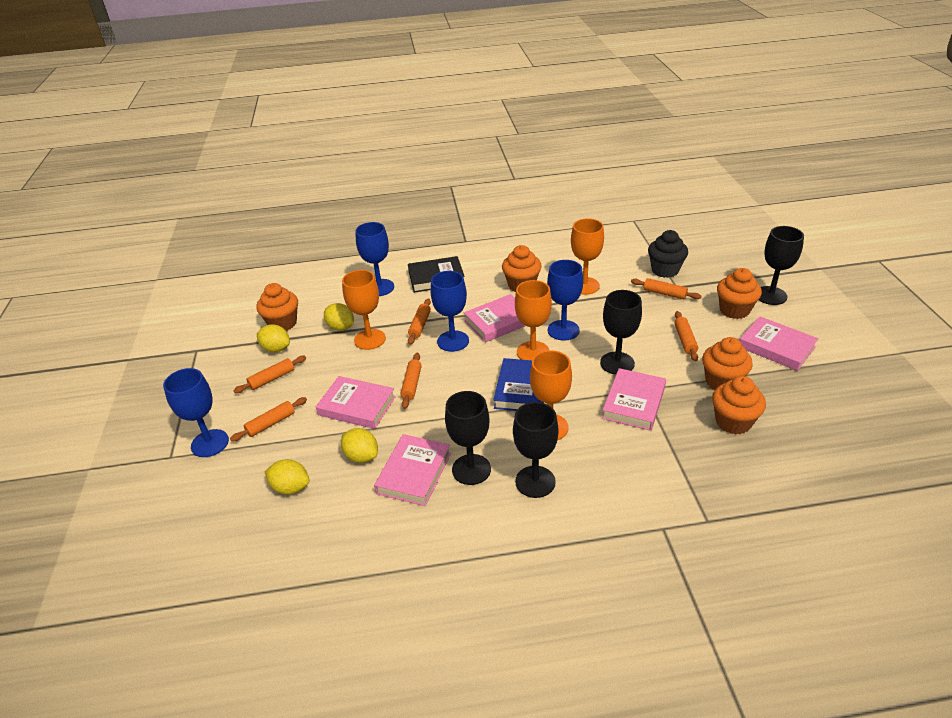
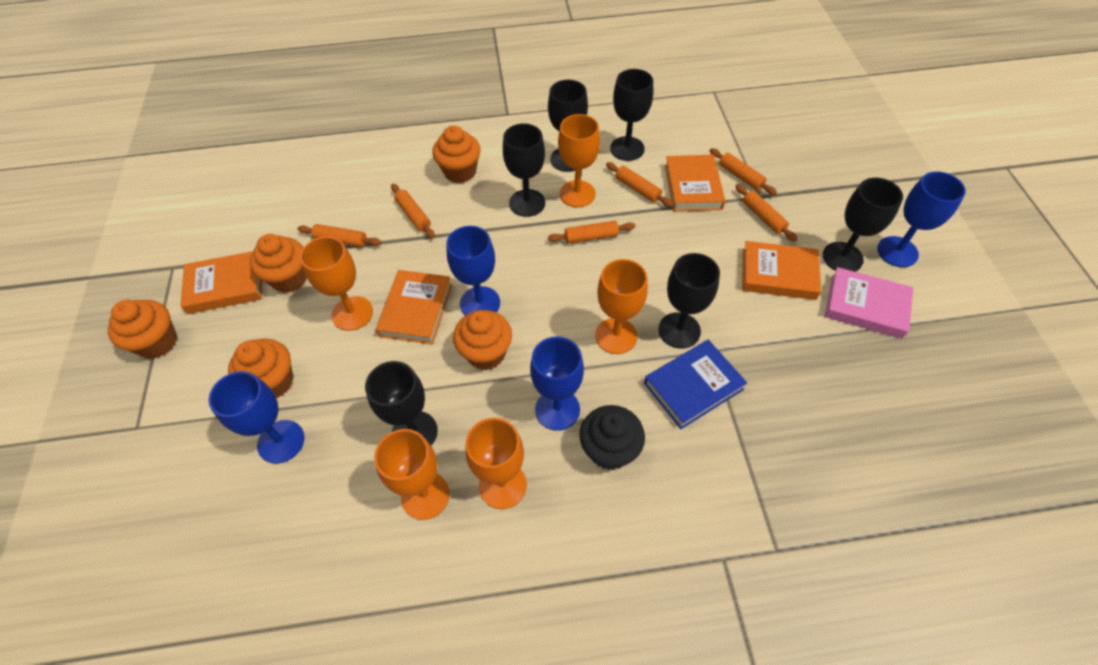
black book: 1 -> 0
black goblet: 4 -> 6
orange book: 0 -> 4
orange goblet: 4 -> 5
pink book: 5 -> 1
yellow lemon: 4 -> 0

